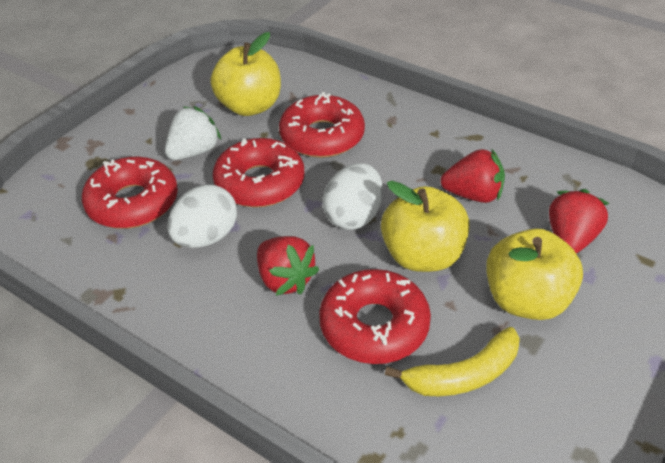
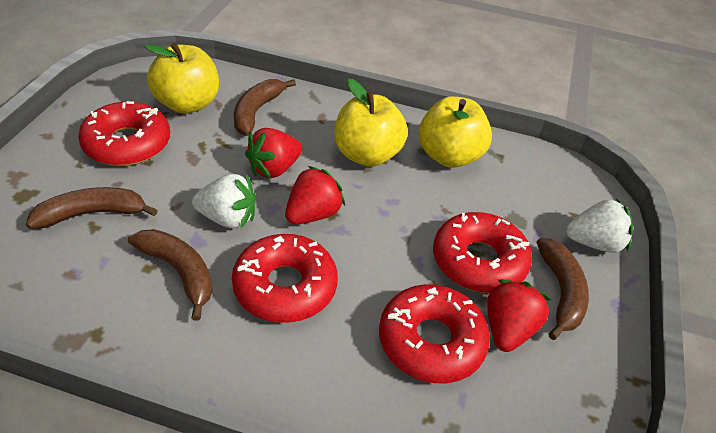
brown banana: 0 -> 4
white egg: 2 -> 0
white strawberry: 1 -> 2
yellow banana: 1 -> 0

